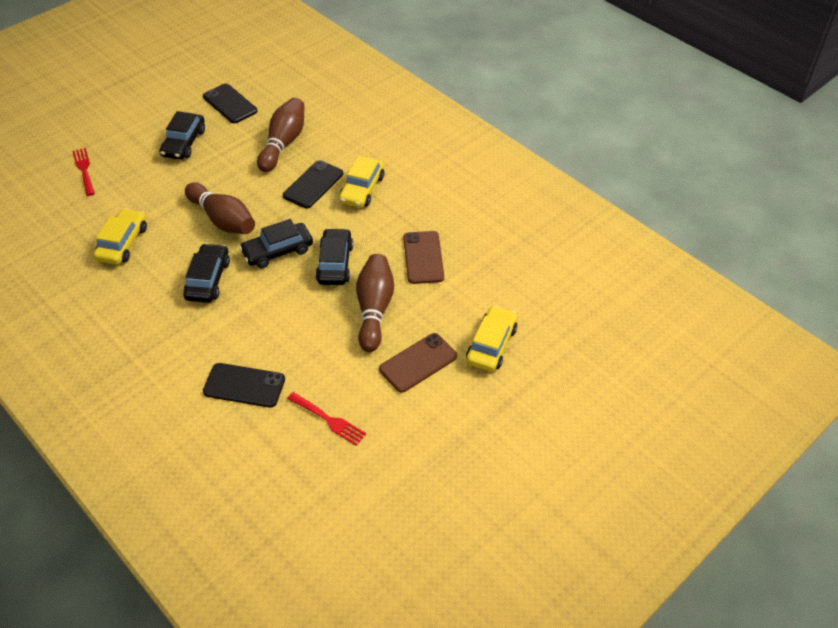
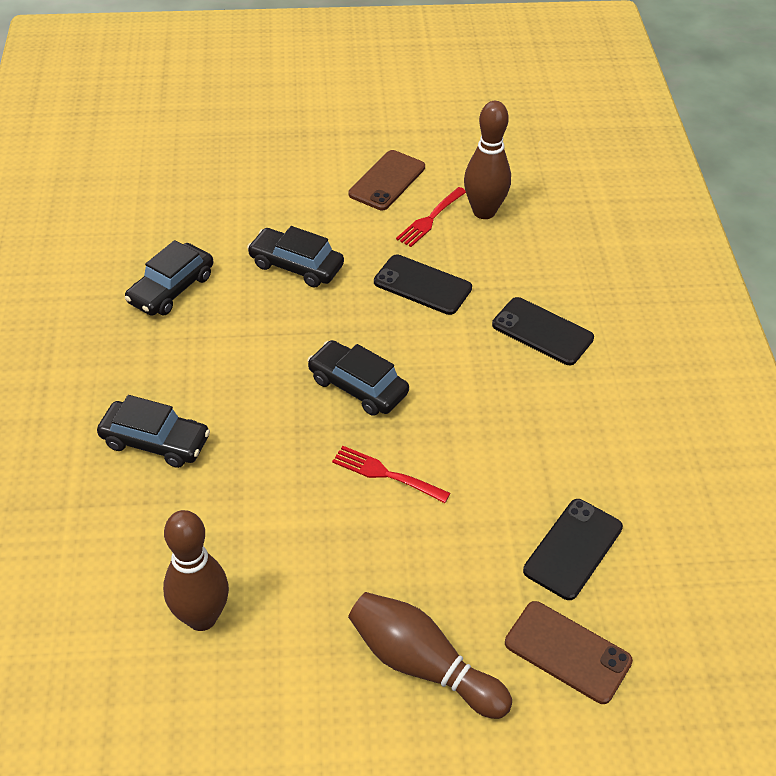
yellow car: 3 -> 0

